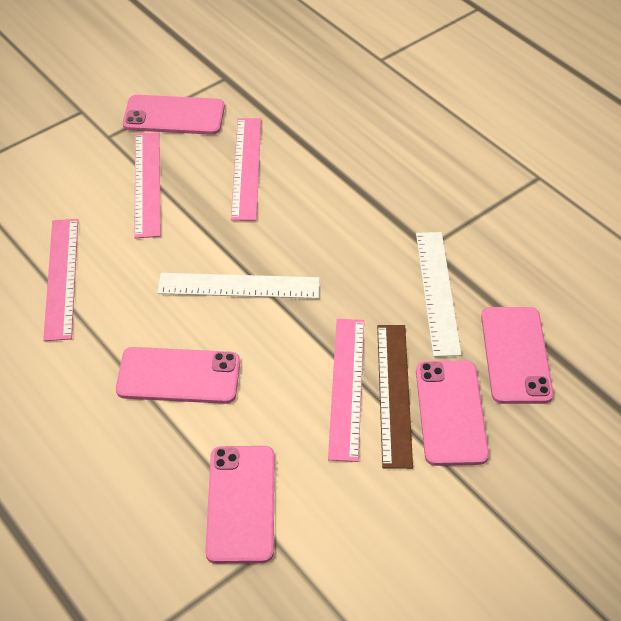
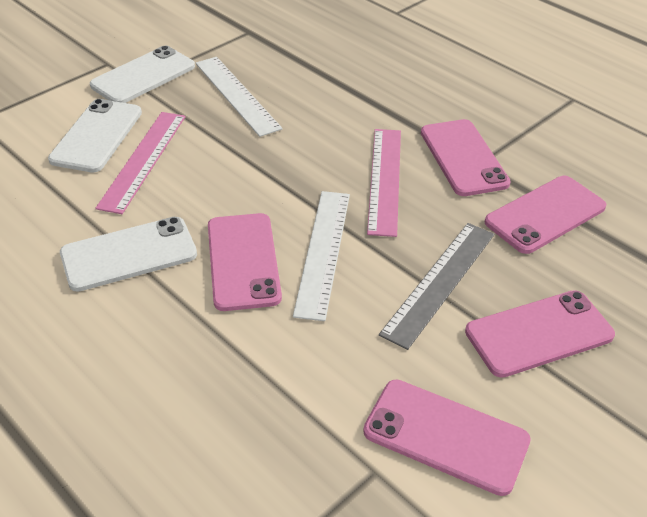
brown ruler: 1 -> 0
grey ruler: 0 -> 1
pink ruler: 4 -> 2
white phone: 0 -> 3

